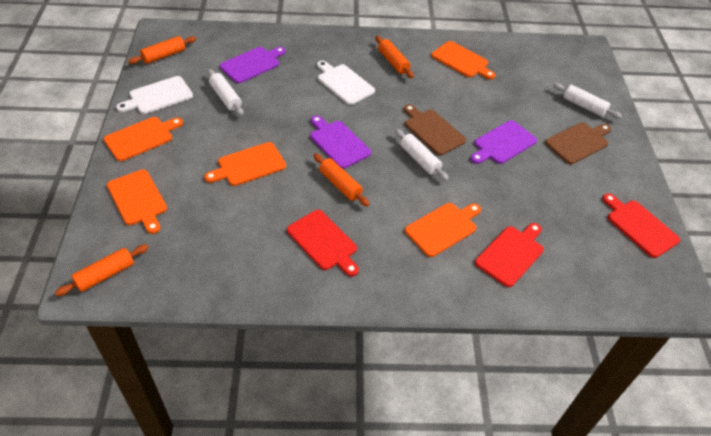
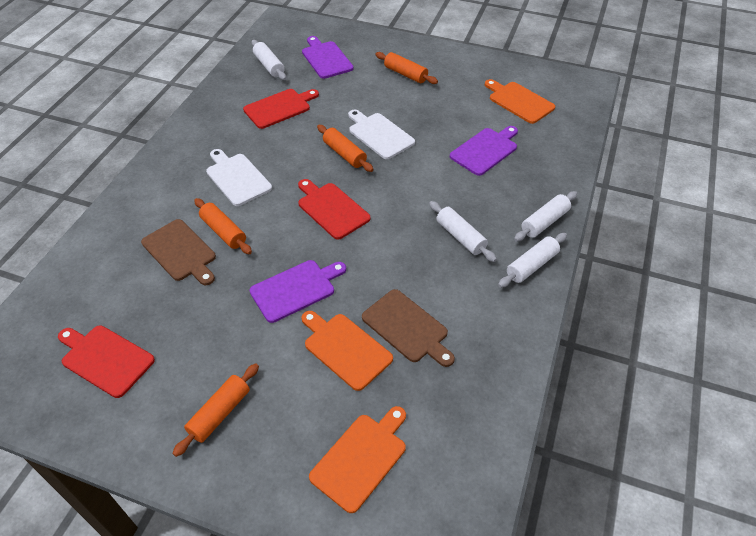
orange cutting board: 5 -> 3
white rolling pin: 3 -> 4

